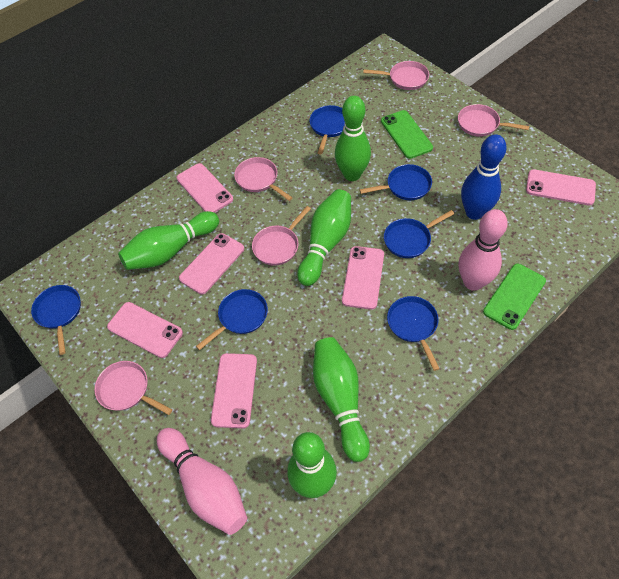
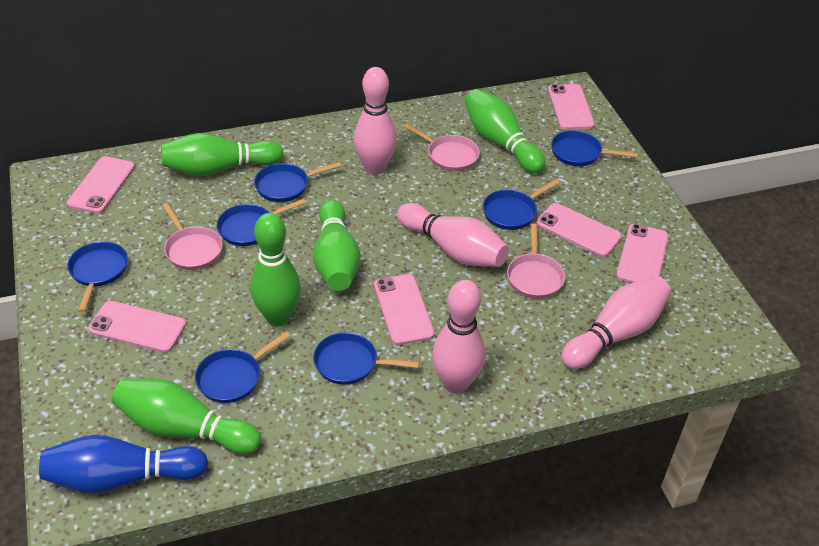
blue pan: 6 -> 7
green phone: 2 -> 0
pink bowling pin: 2 -> 4
pink pan: 5 -> 3

